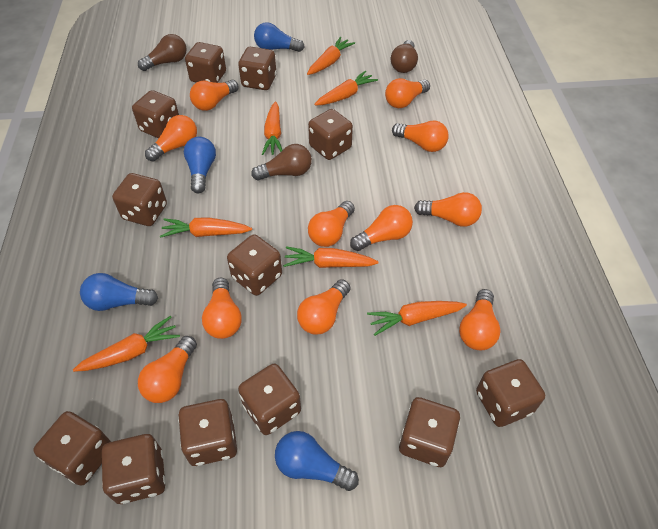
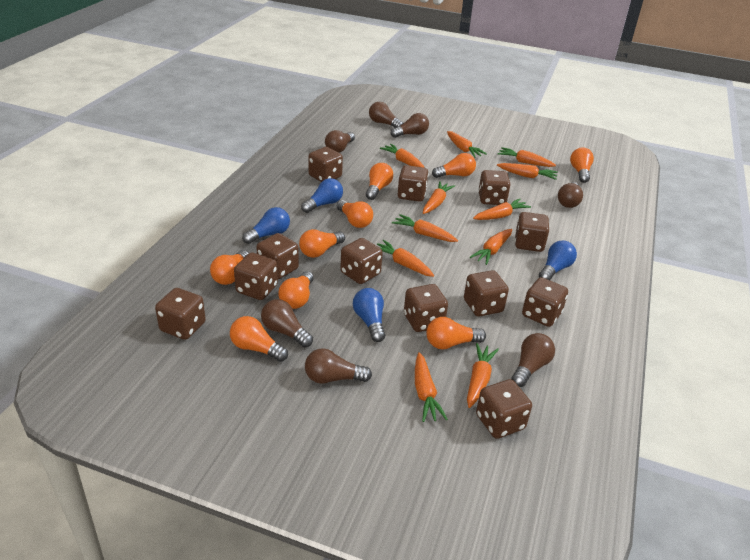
brown light bulb: 3 -> 7
orange carrot: 7 -> 11
orange light bulb: 11 -> 9

